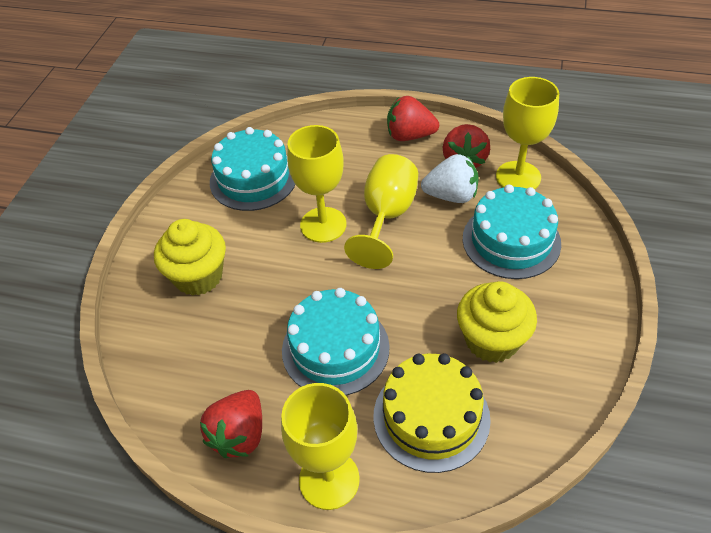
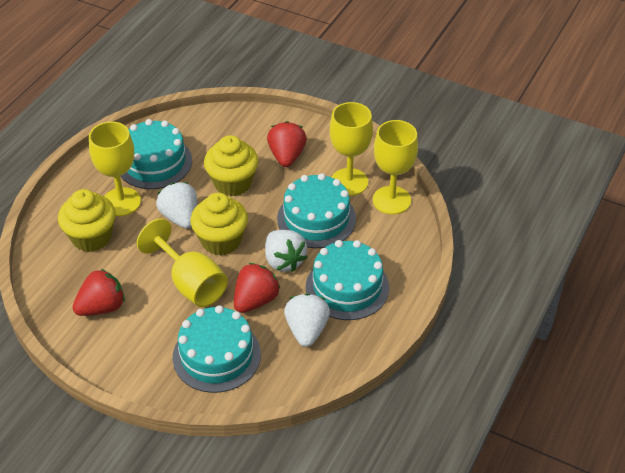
turquoise cake: 3 -> 4
white strawberry: 1 -> 3
yellow cake: 1 -> 0
yellow cupcake: 2 -> 3

